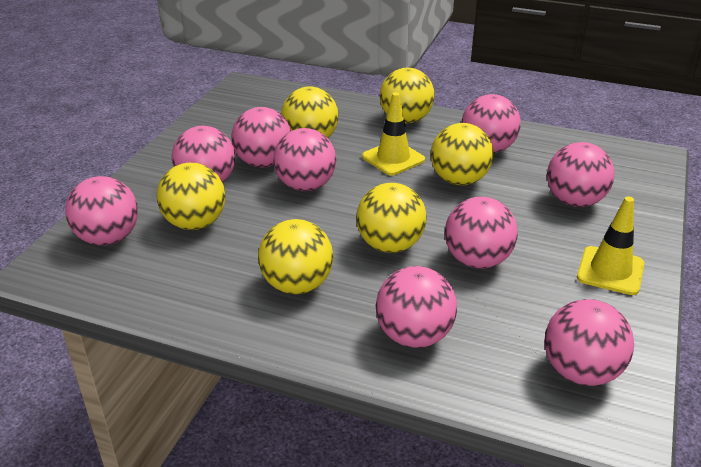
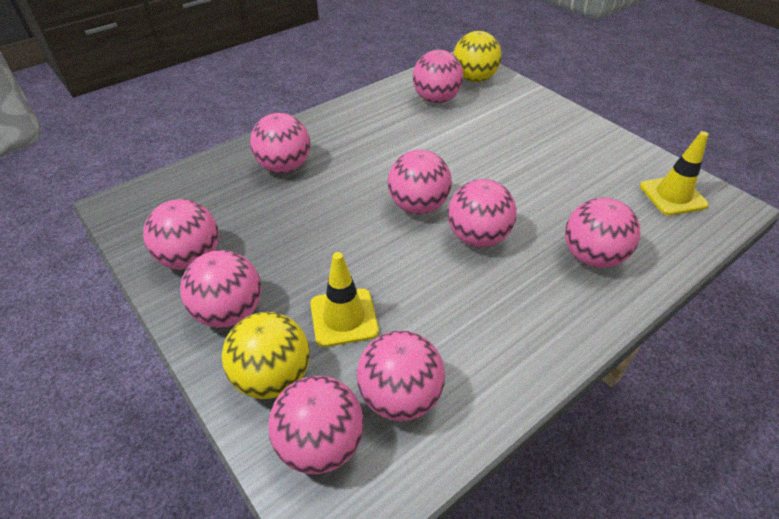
yellow ball: 6 -> 2

